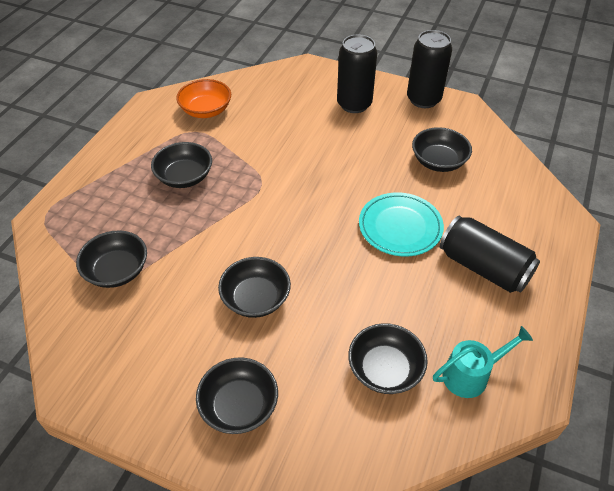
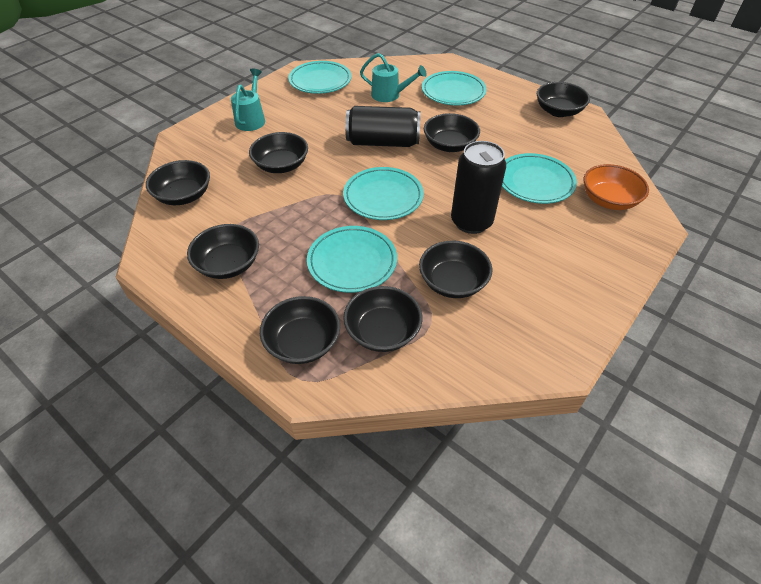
black bowl: 6 -> 8
black can: 3 -> 2
turquoise plate: 1 -> 5
turquoise watering can: 1 -> 2

